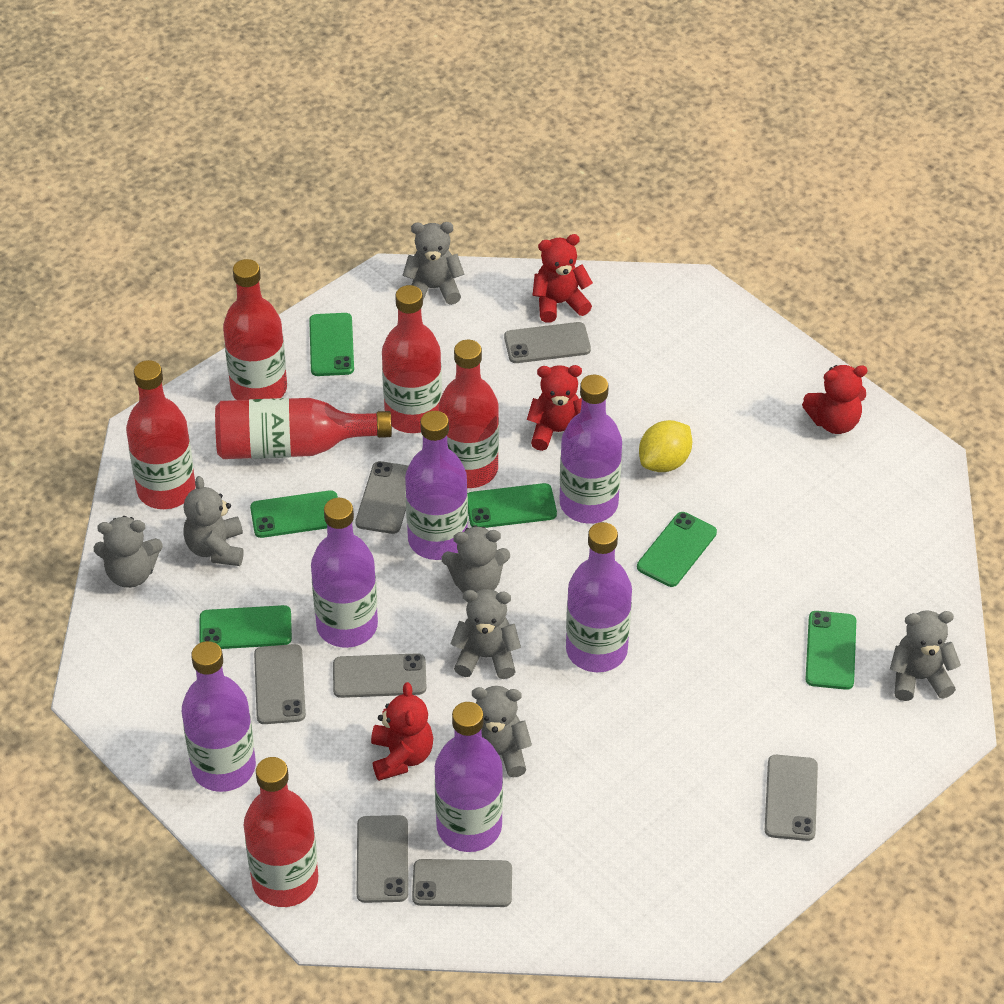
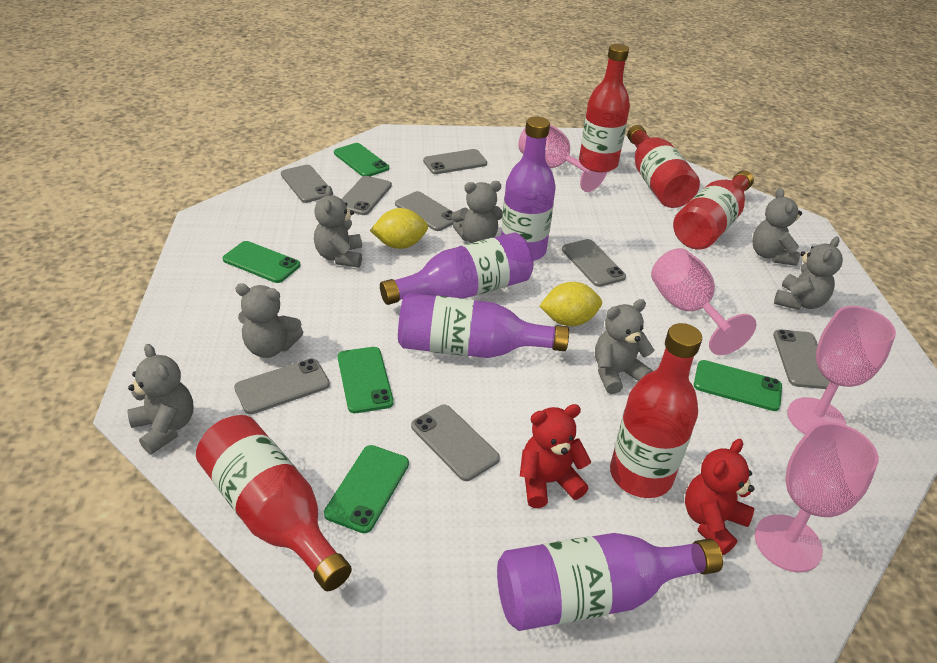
green phone: 6 -> 5
grey phone: 7 -> 8
pink goblet: 0 -> 4
purple bottle: 6 -> 4
red bottle: 6 -> 5
red teddy bear: 4 -> 2
yellow lemon: 1 -> 2

